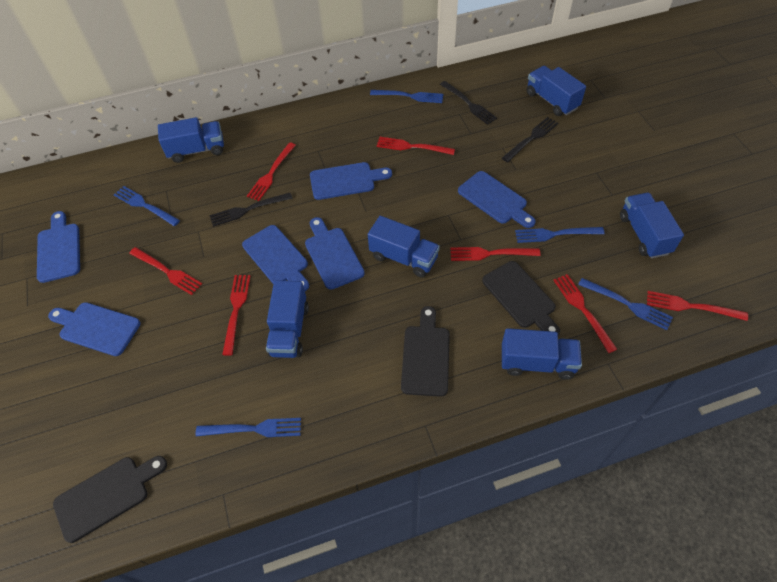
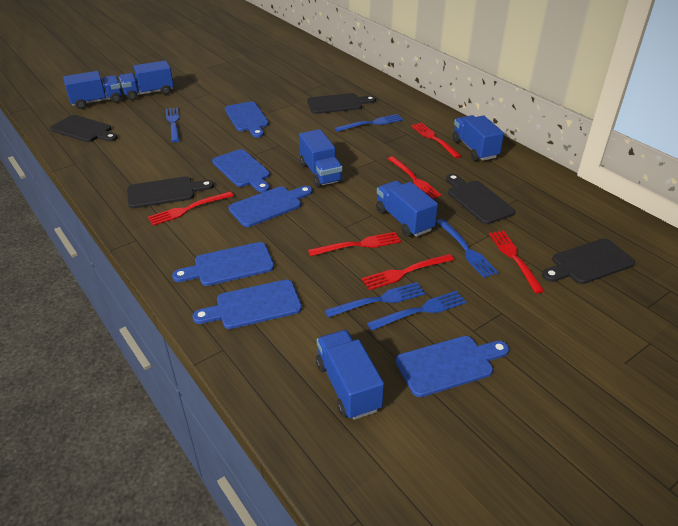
black cutting board: 3 -> 5
black fork: 3 -> 0
red fork: 7 -> 6

